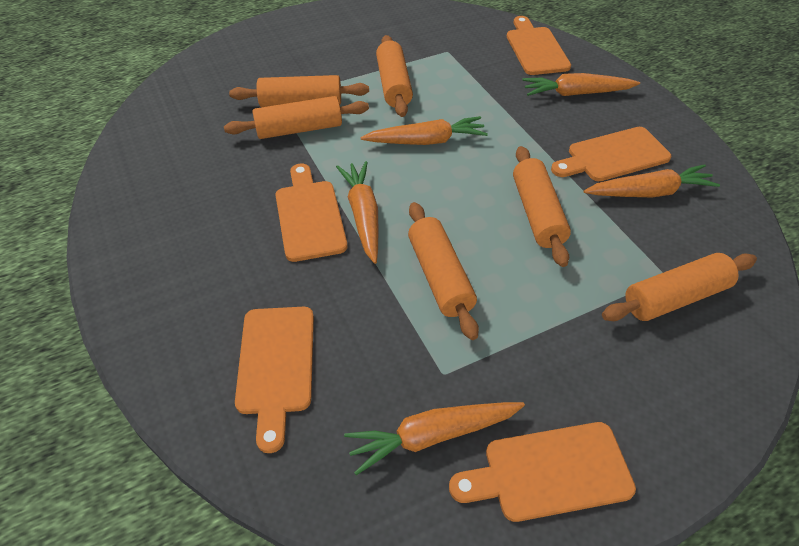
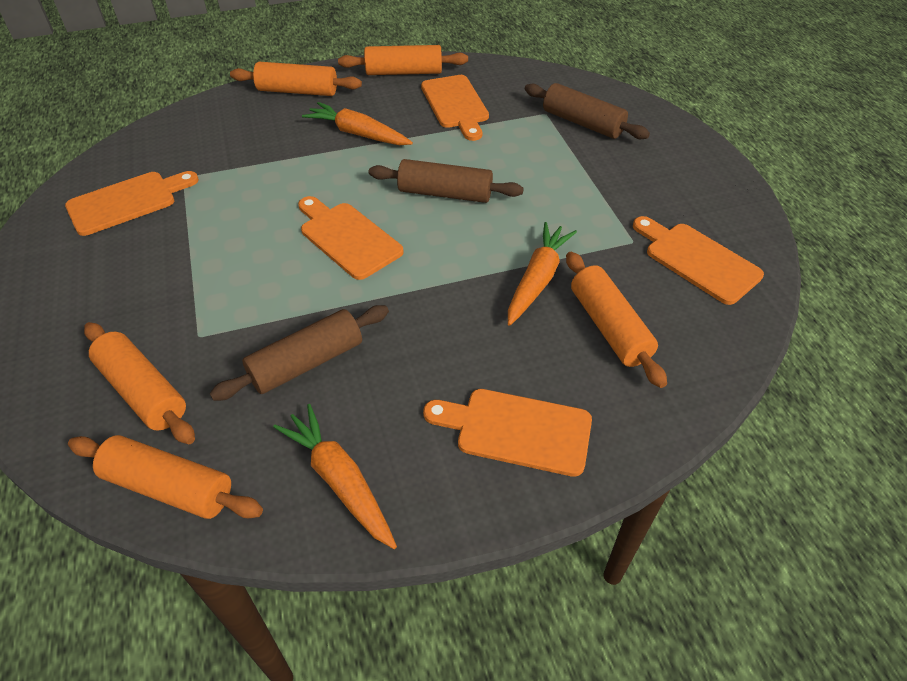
brown rolling pin: 0 -> 3
orange carrot: 5 -> 3
orange rolling pin: 6 -> 5

